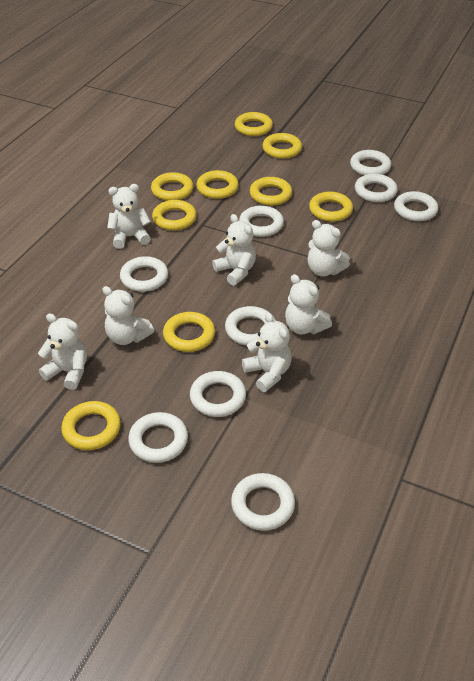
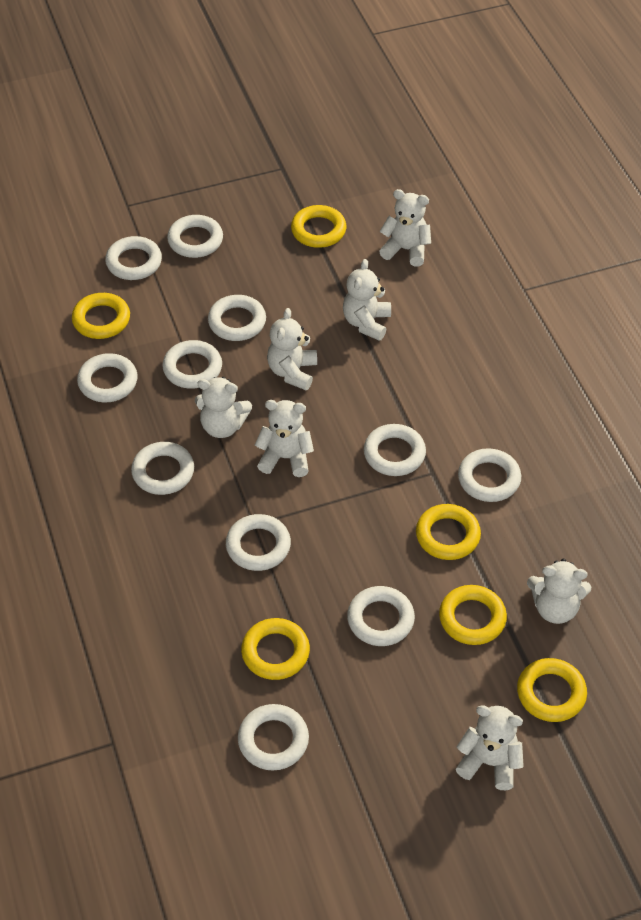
white ring: 9 -> 11
yellow ring: 9 -> 6

